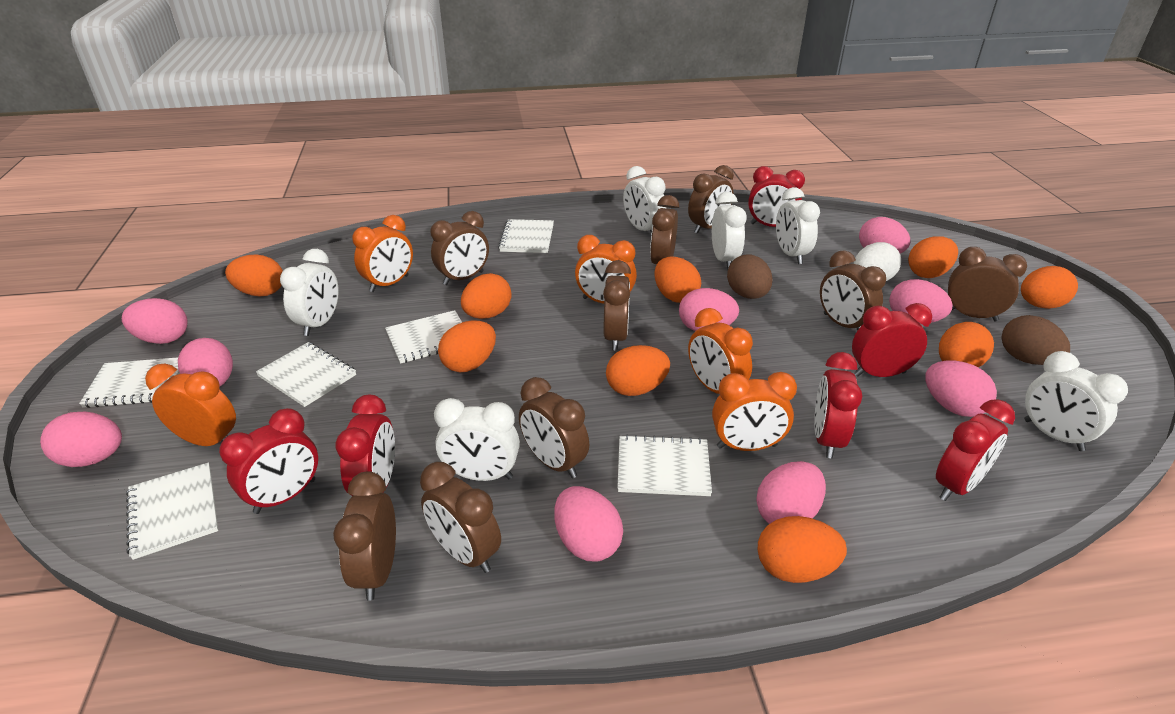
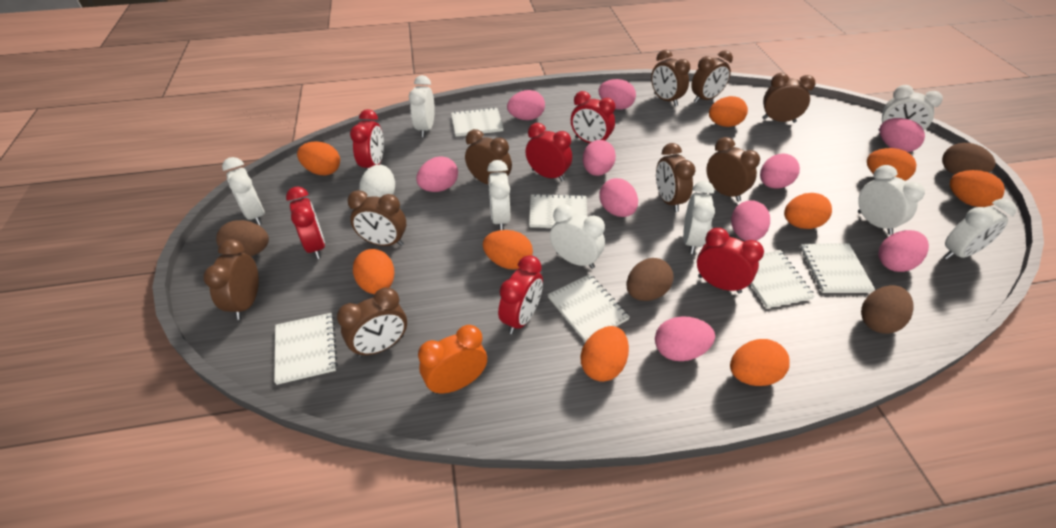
brown egg: 2 -> 4
orange clock: 5 -> 1
pink egg: 9 -> 10
white clock: 6 -> 8

